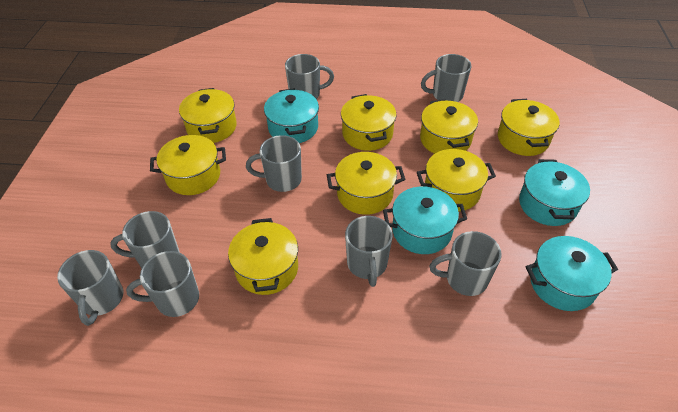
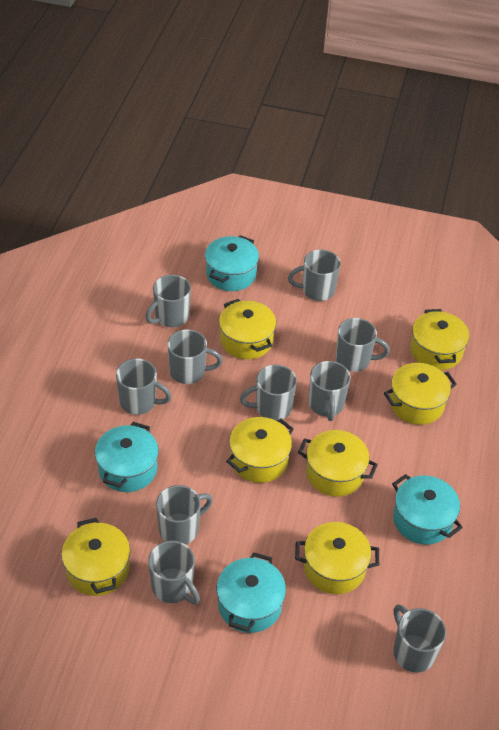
grey mug: 8 -> 10
yellow pot: 8 -> 7

